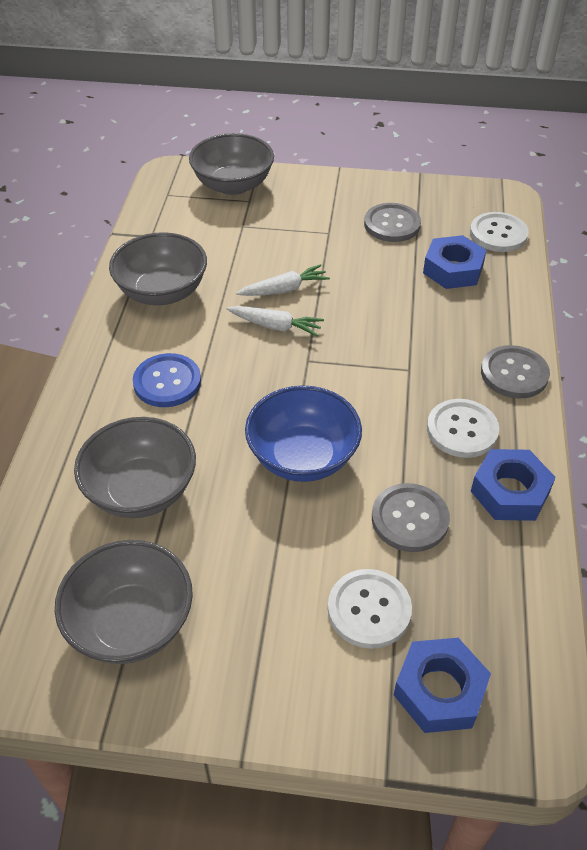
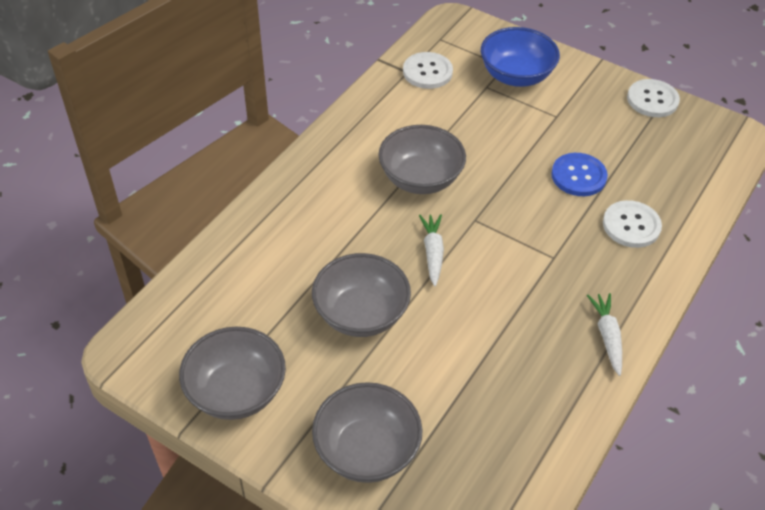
blue nut: 3 -> 0
grey button: 3 -> 0

